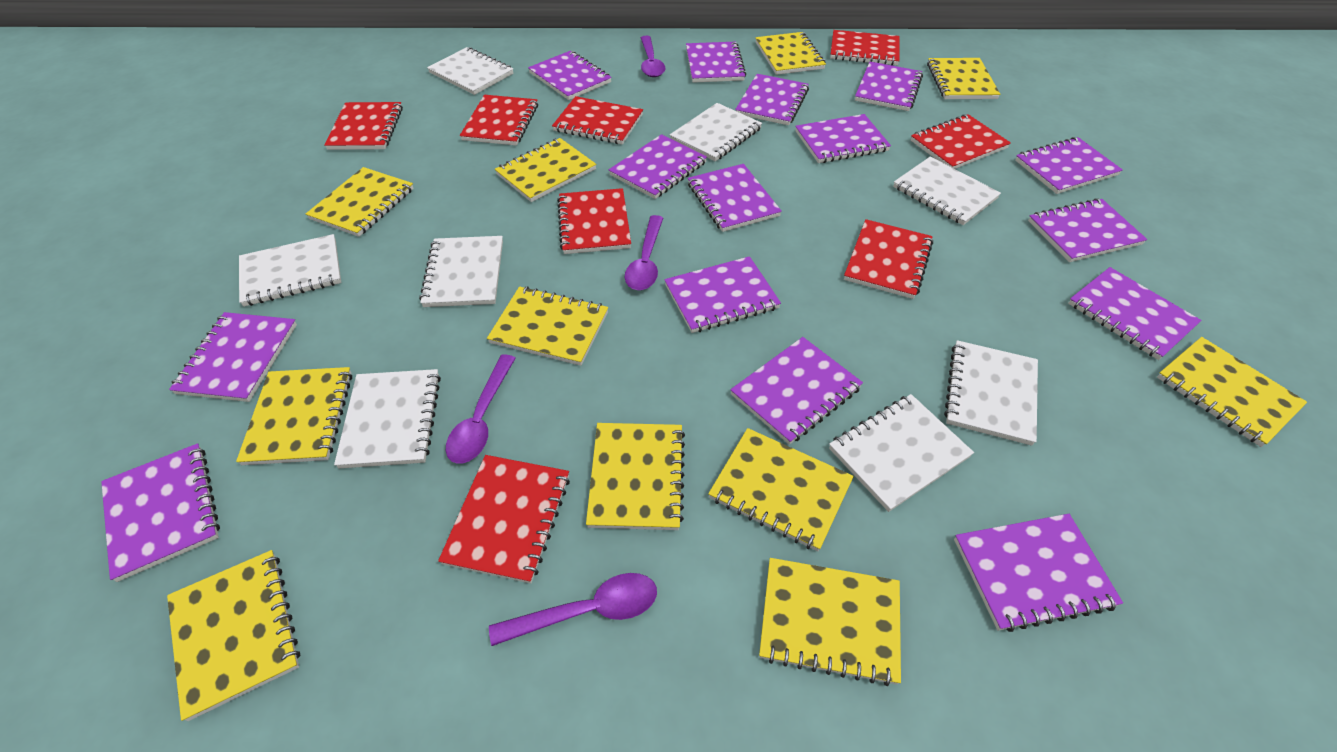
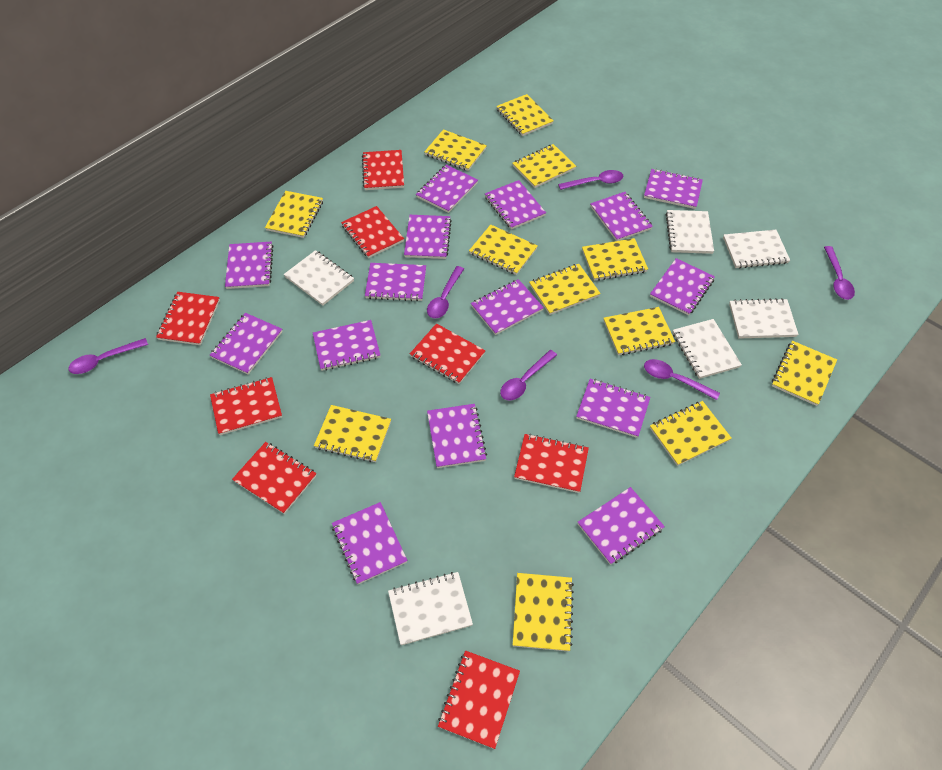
purple spoon: 4 -> 6
white notebook: 8 -> 6
yellow notebook: 11 -> 12

